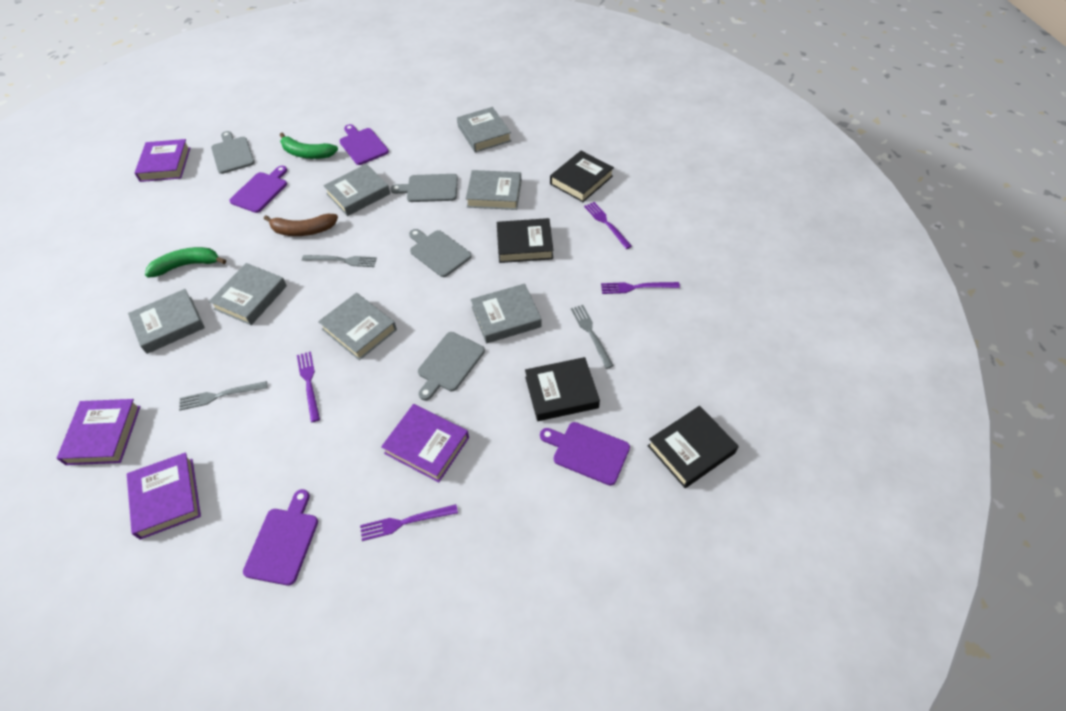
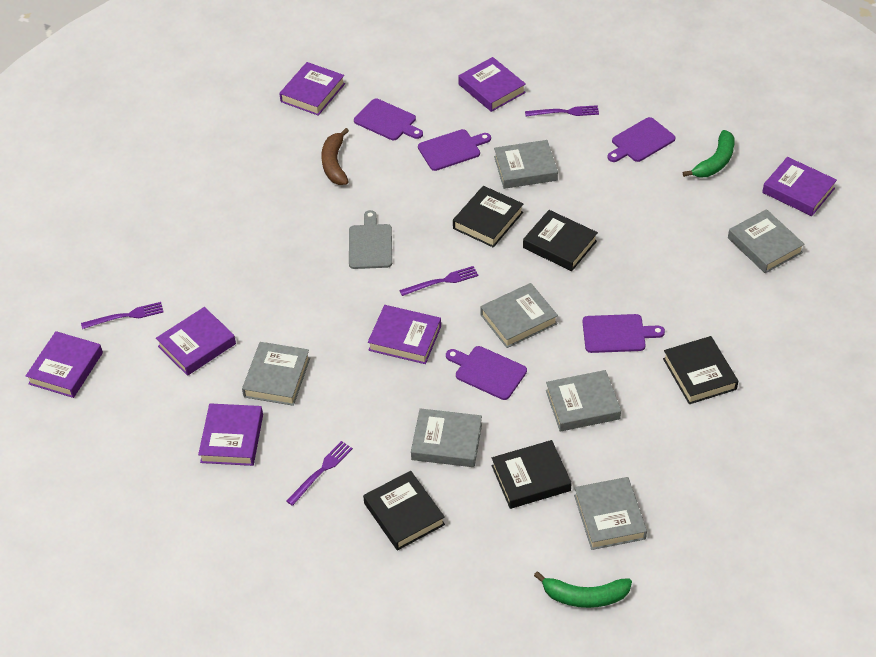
black book: 4 -> 5
grey cutting board: 4 -> 1
grey fork: 3 -> 0
purple book: 4 -> 7
purple cutting board: 4 -> 5

